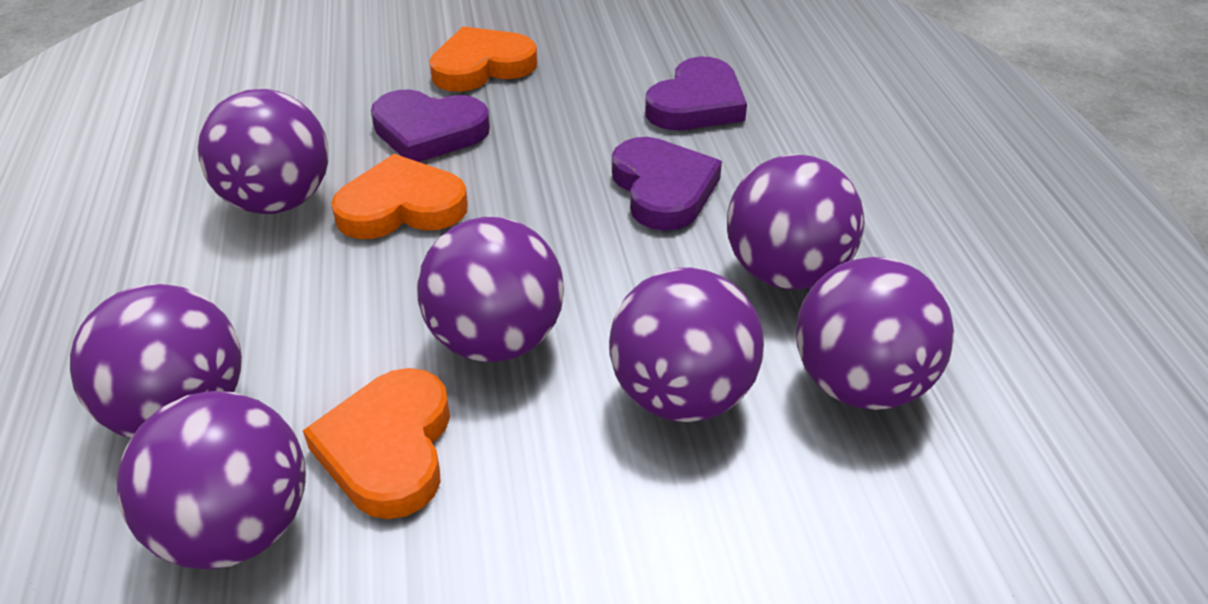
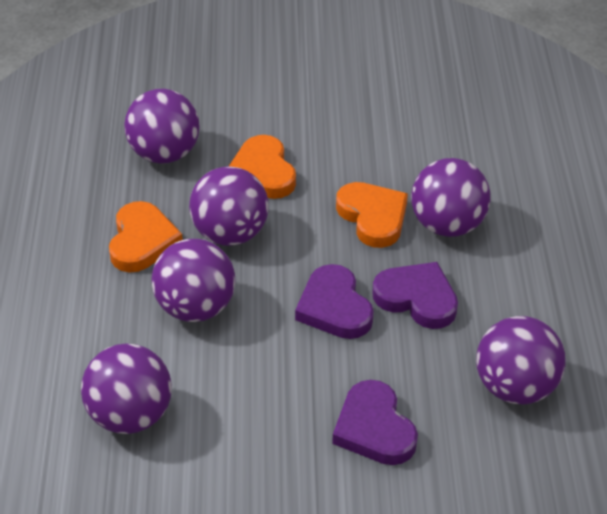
purple ball: 7 -> 6

